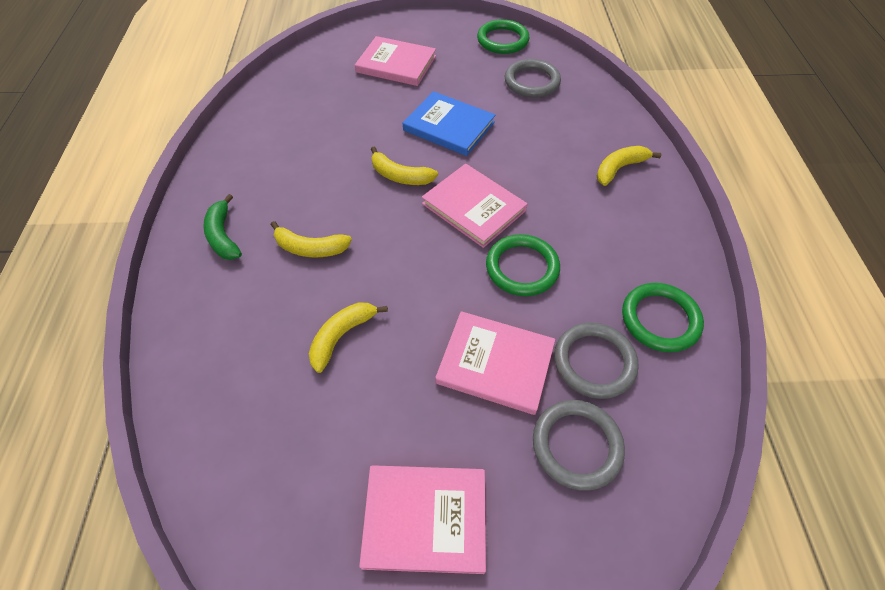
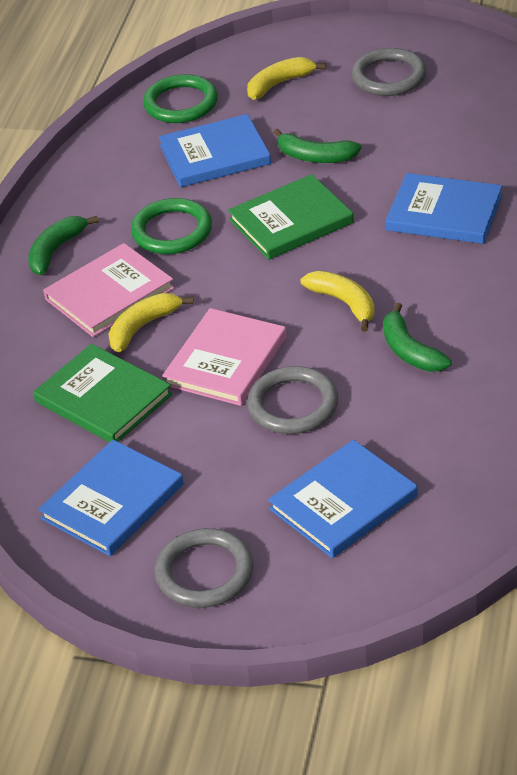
blue book: 1 -> 4
green banana: 1 -> 3
green book: 0 -> 2
green ring: 3 -> 2
pink book: 4 -> 2
yellow banana: 4 -> 3

